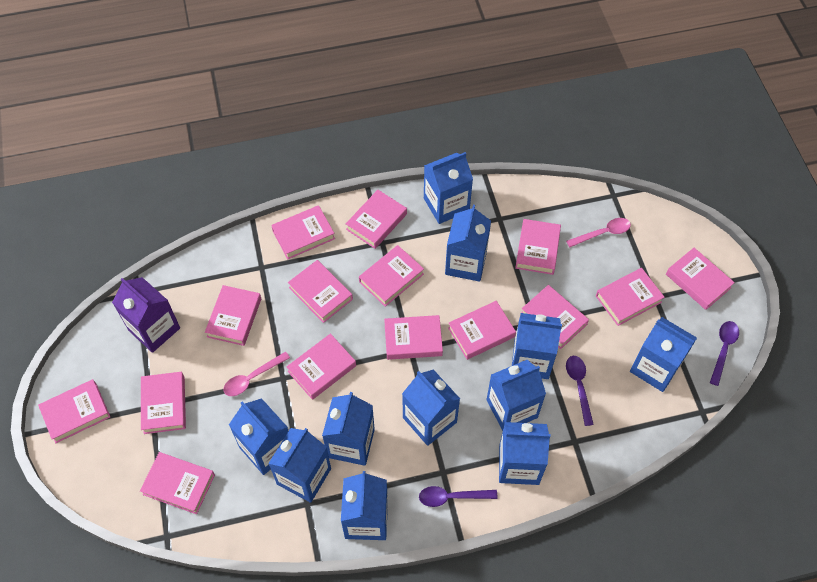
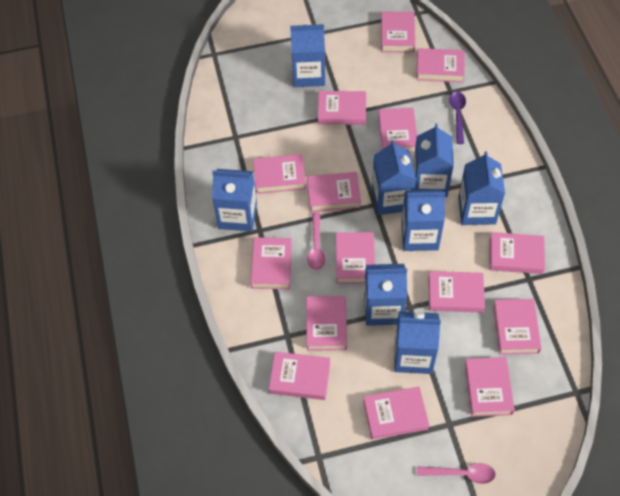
blue carton: 11 -> 8
purple carton: 1 -> 0
purple spoon: 3 -> 1

